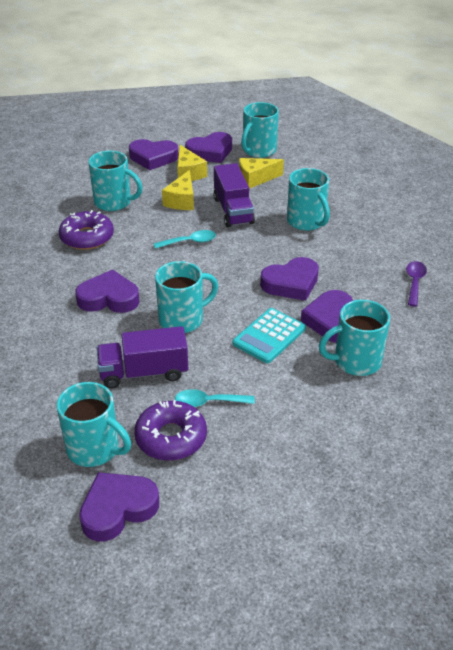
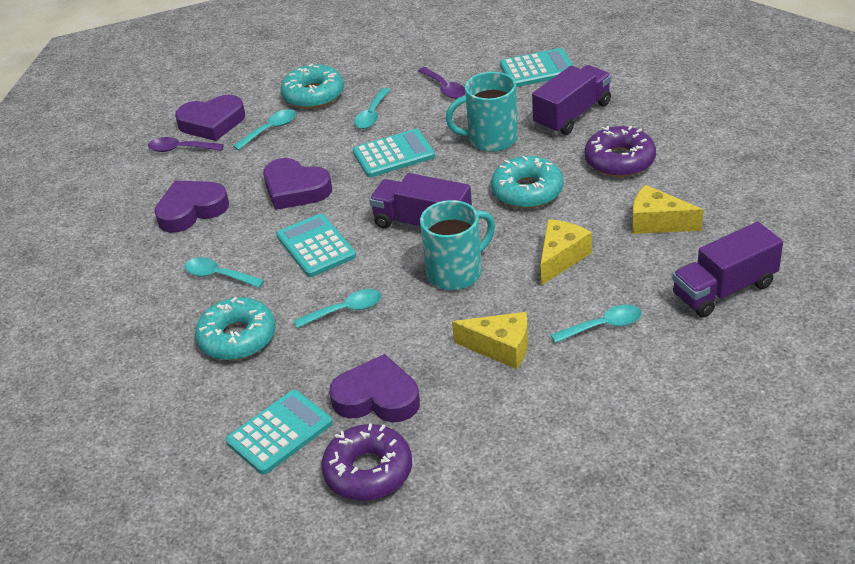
purple heart: 6 -> 4
purple spoon: 1 -> 2
purple truck: 2 -> 3
turquoise calculator: 1 -> 4
turquoise donut: 0 -> 3
turquoise mug: 6 -> 2
turquoise spoon: 2 -> 5

